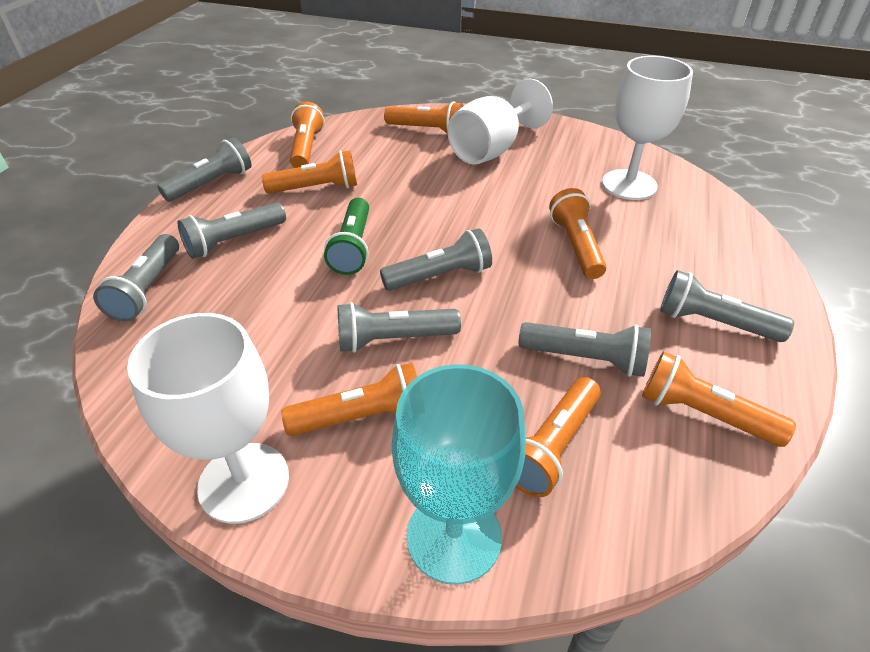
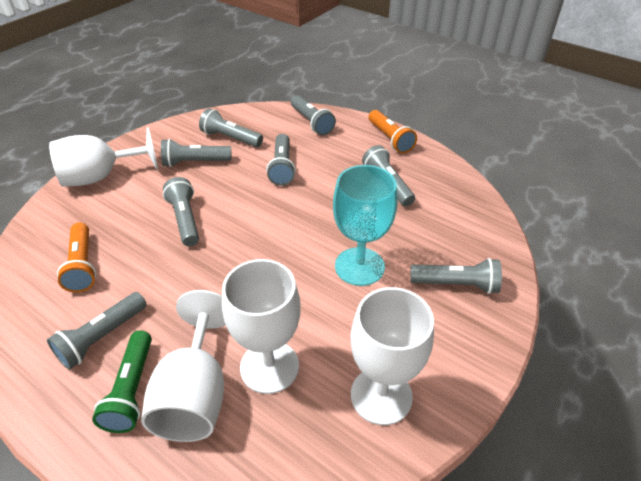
grey flashlight: 7 -> 8
orange flashlight: 7 -> 2
white goblet: 3 -> 4

